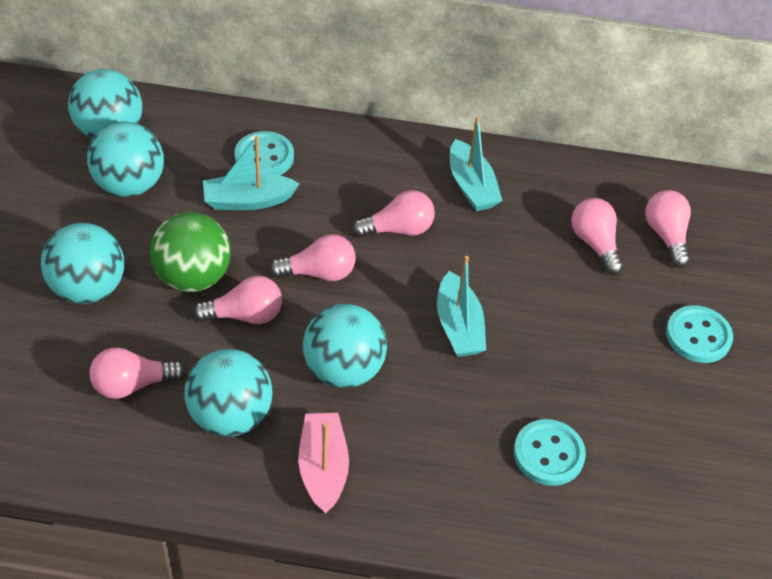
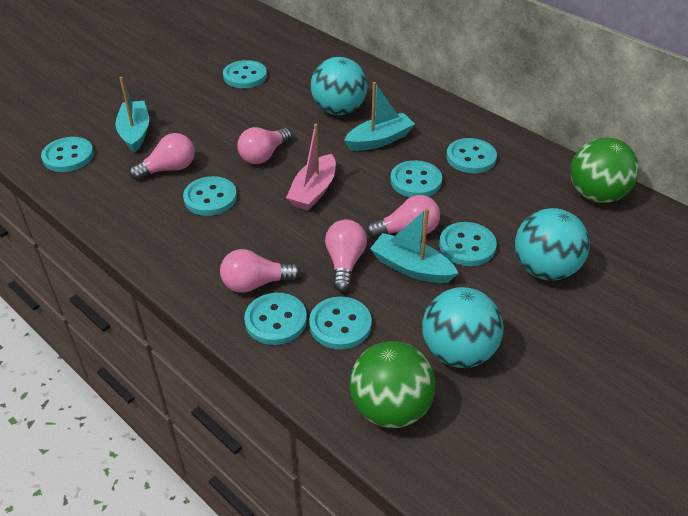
green ball: 1 -> 2
pink light bulb: 6 -> 5
turquoise ball: 5 -> 3
turquoise button: 3 -> 8

